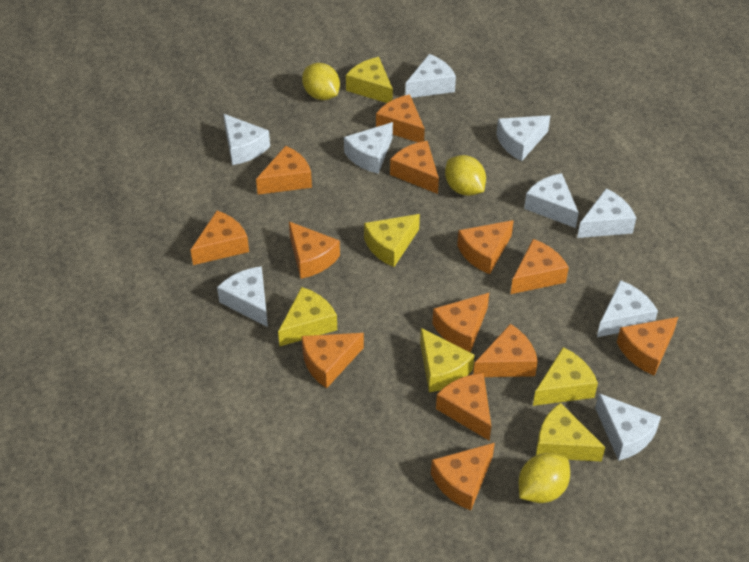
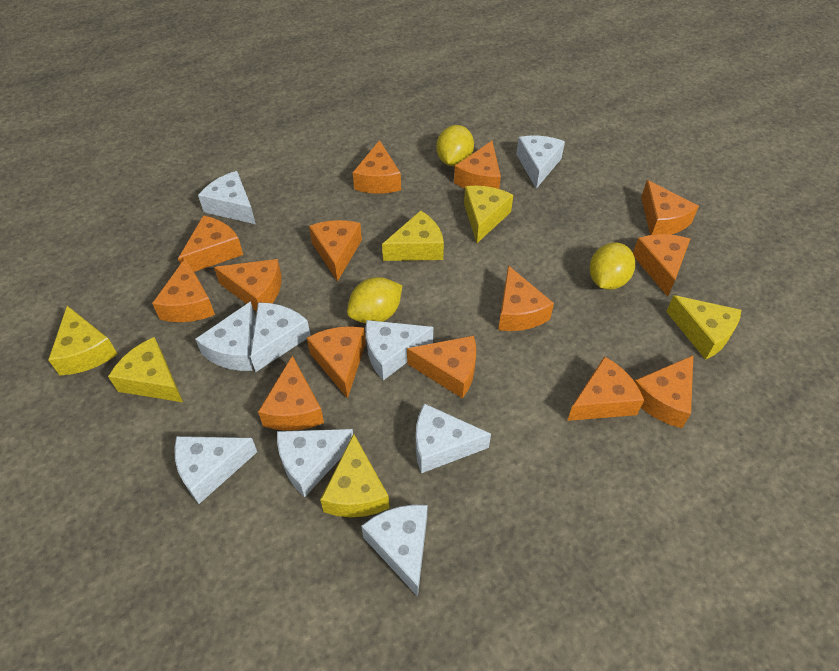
orange cheese: 13 -> 14

